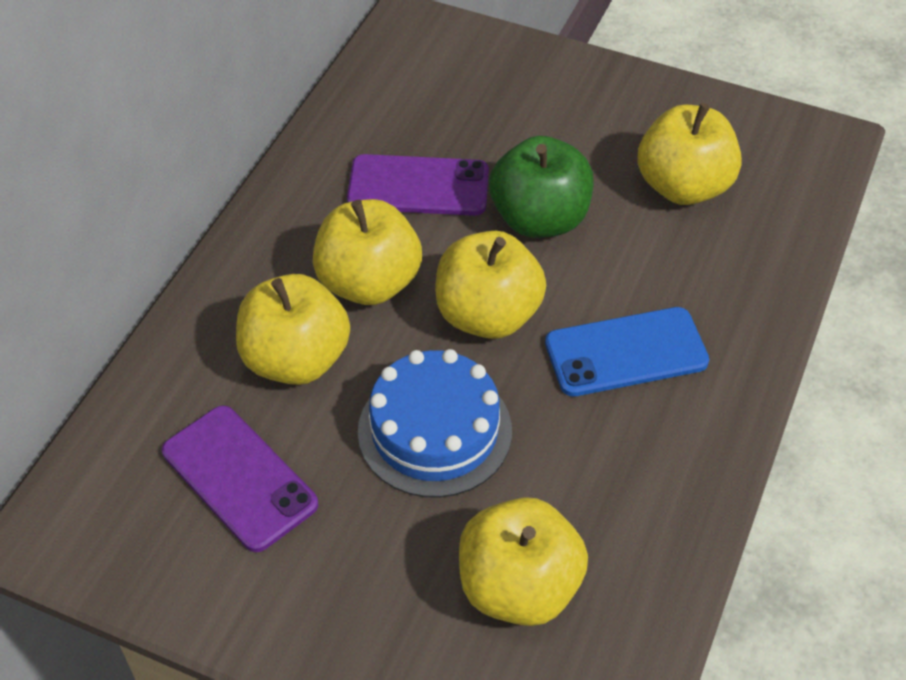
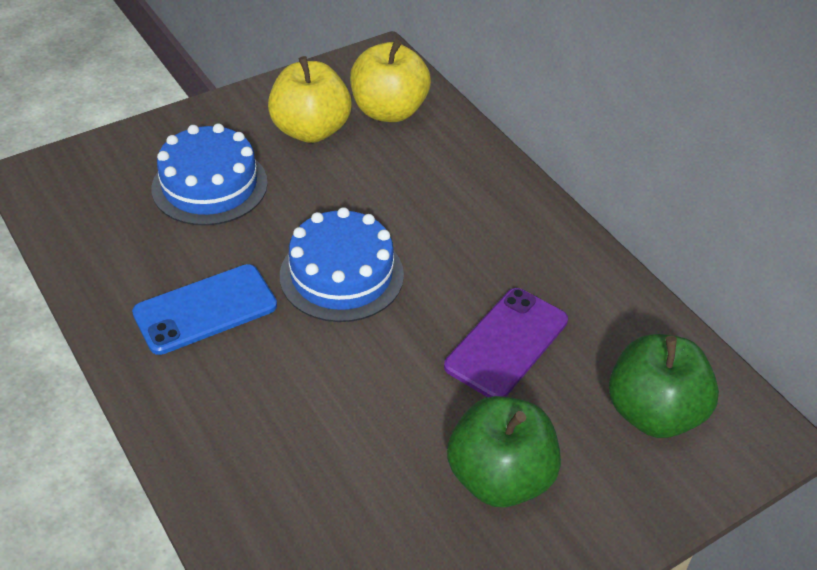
blue cake: 1 -> 2
green apple: 1 -> 2
purple phone: 2 -> 1
yellow apple: 5 -> 2

